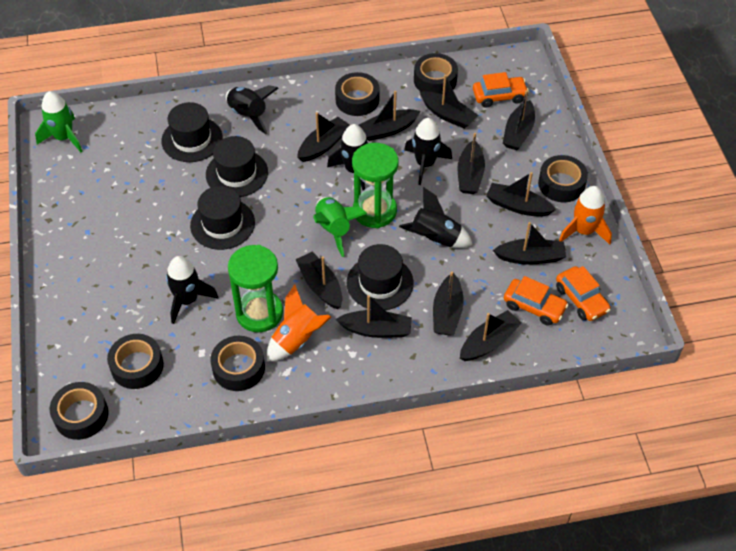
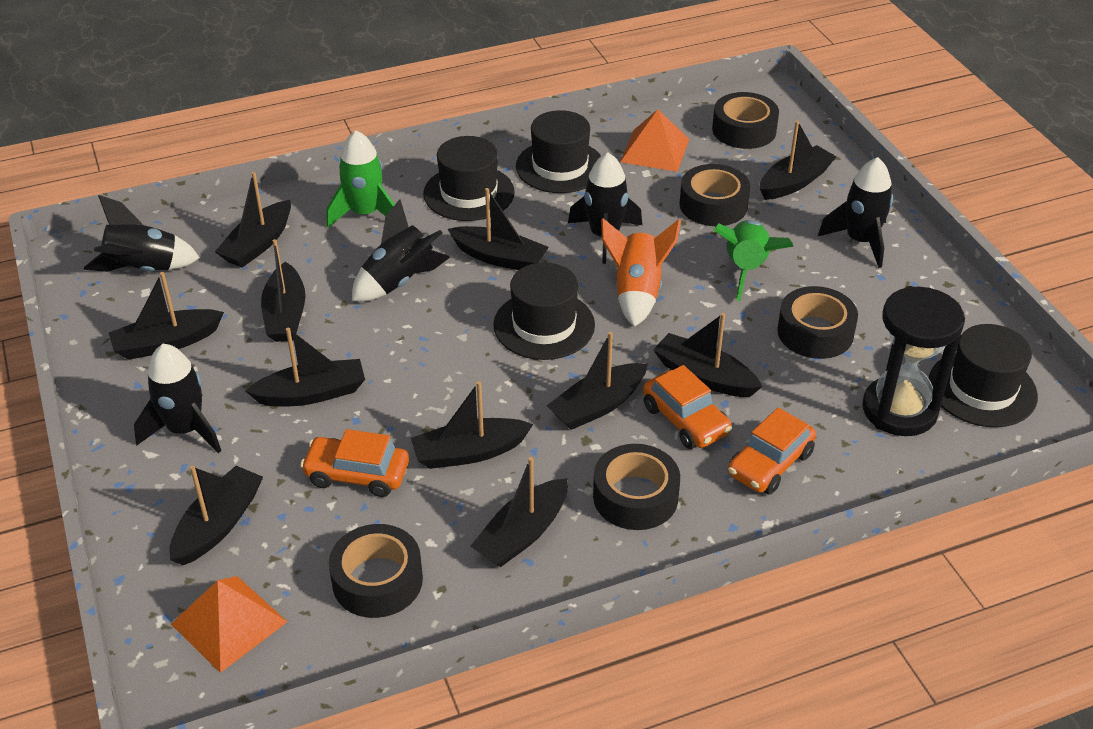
black hourglass: 0 -> 1
black tape: 6 -> 5
green hourglass: 2 -> 0
orange pyramid: 0 -> 2
orange rocket: 2 -> 1

